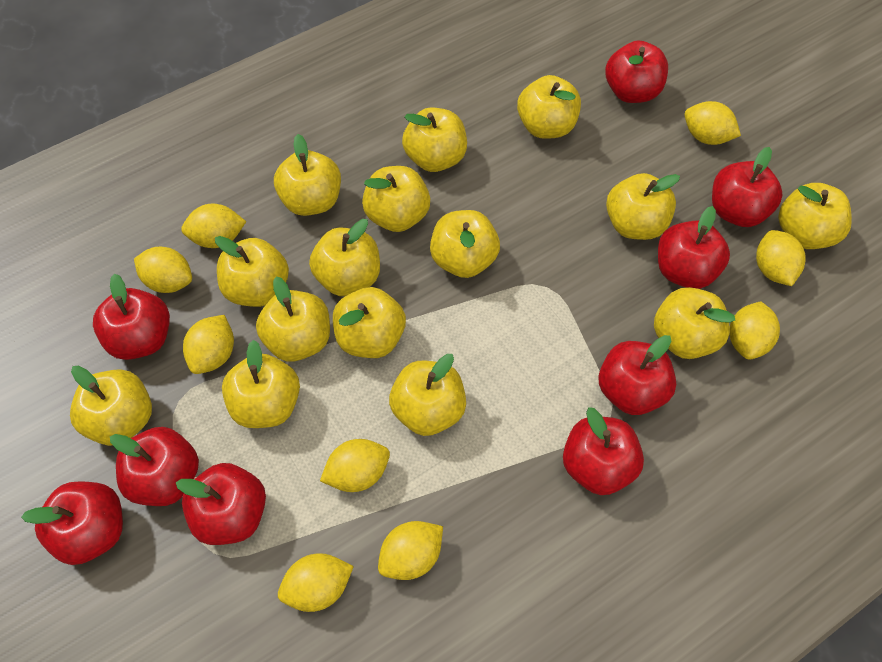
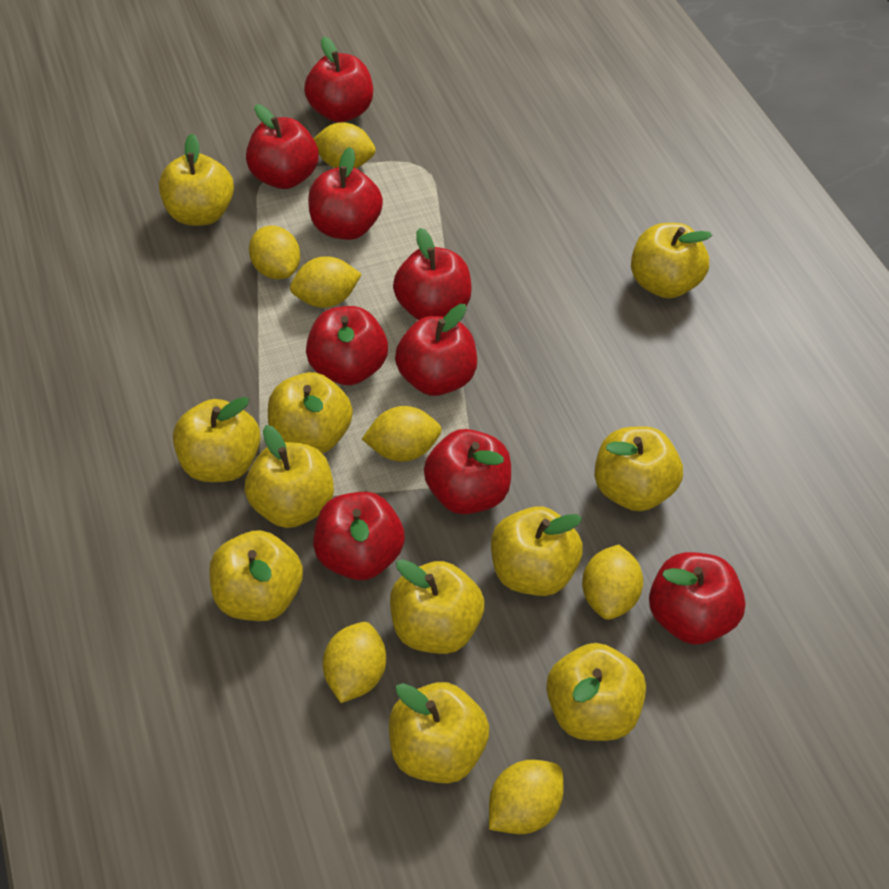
yellow apple: 15 -> 11
yellow lemon: 9 -> 7

